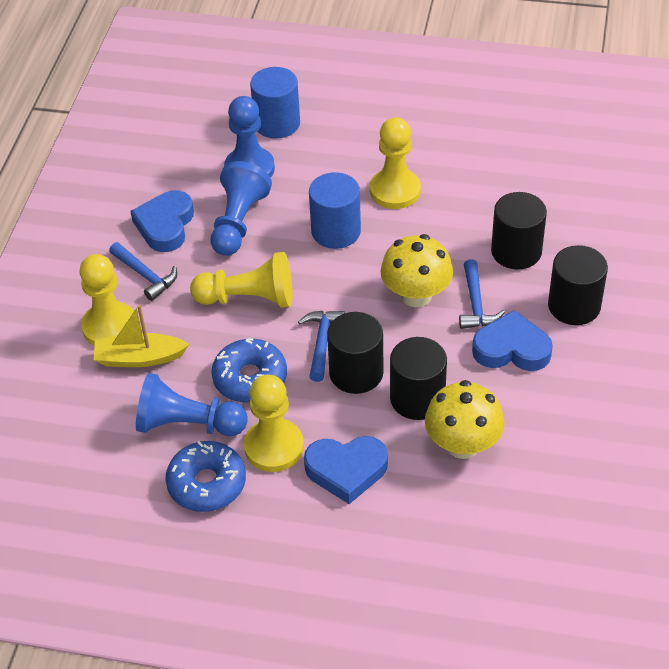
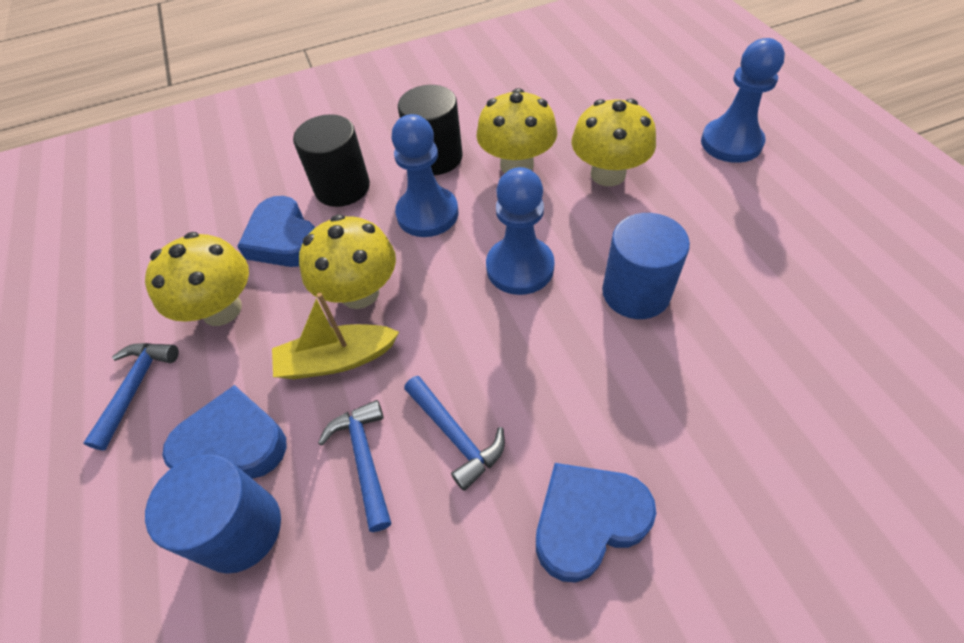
black cylinder: 4 -> 2
blue donut: 2 -> 0
yellow mushroom: 2 -> 4
yellow pawn: 4 -> 0

